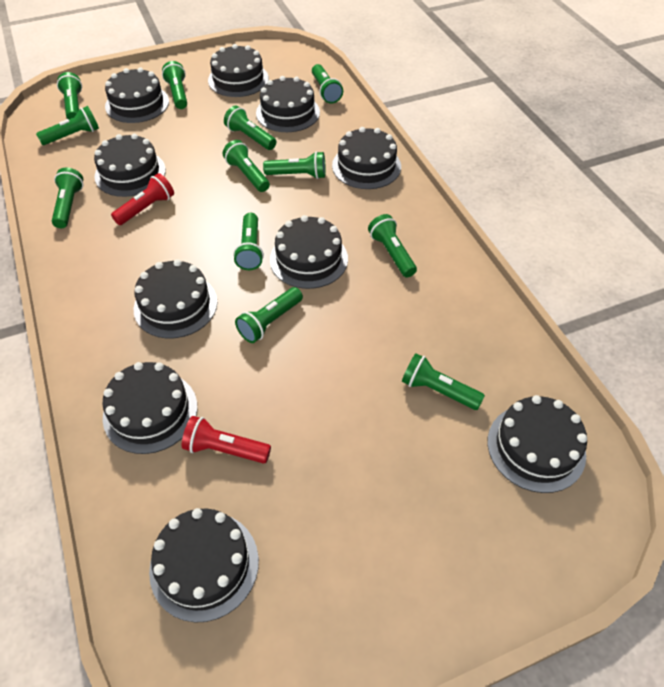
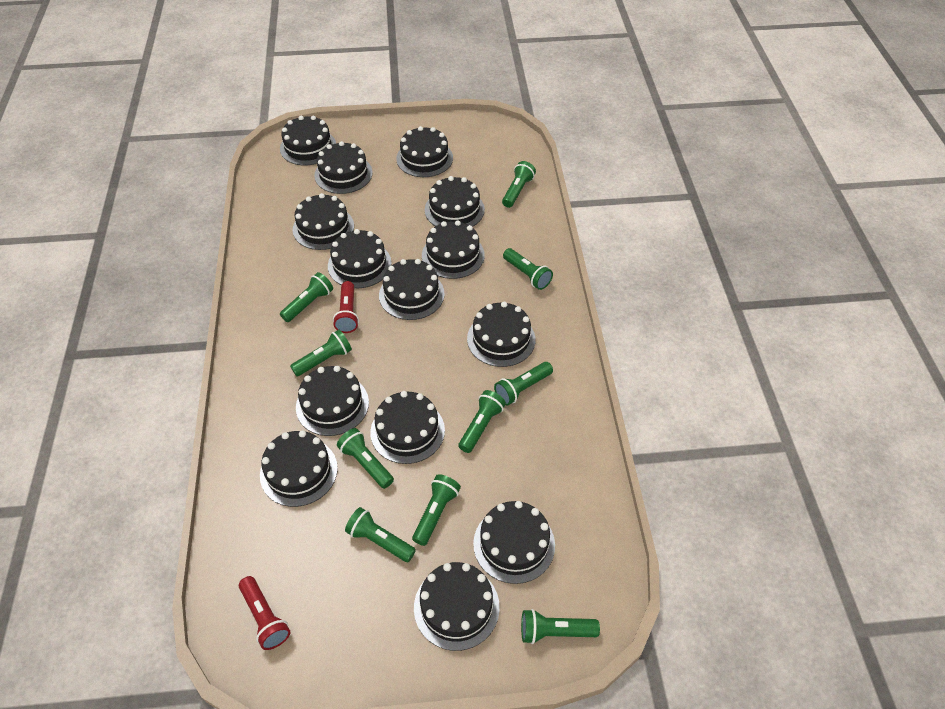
black cake: 10 -> 14
green flashlight: 12 -> 10

